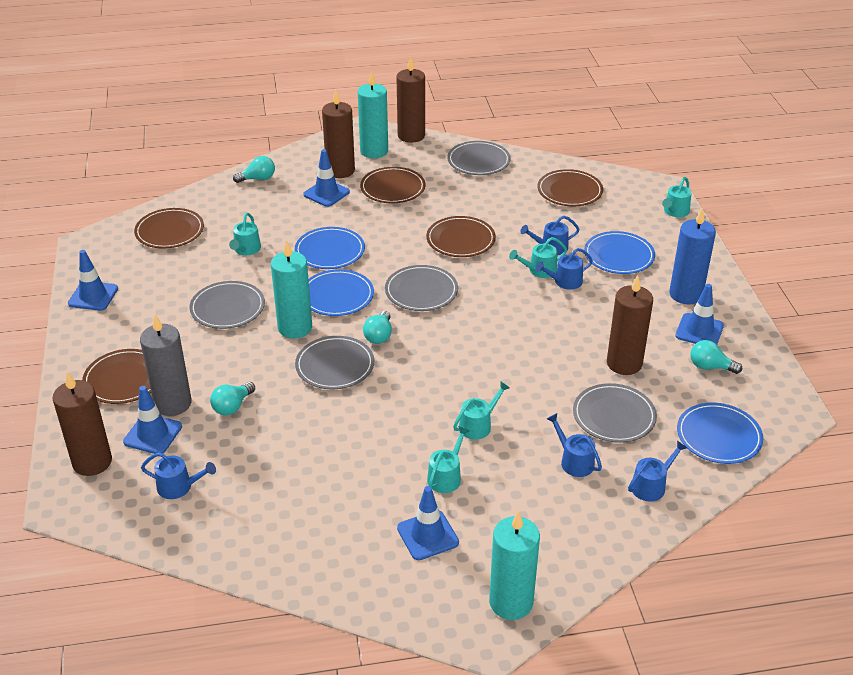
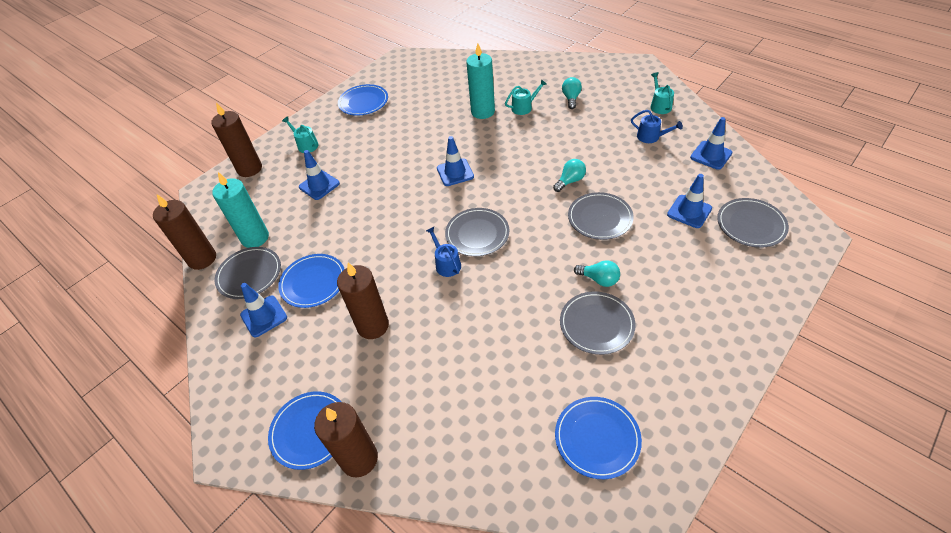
blue candle: 1 -> 0
blue watering can: 5 -> 2
brown plate: 5 -> 0
grey candle: 1 -> 0
turquoise candle: 3 -> 2
turquoise light bulb: 4 -> 3
turquoise watering can: 5 -> 3

